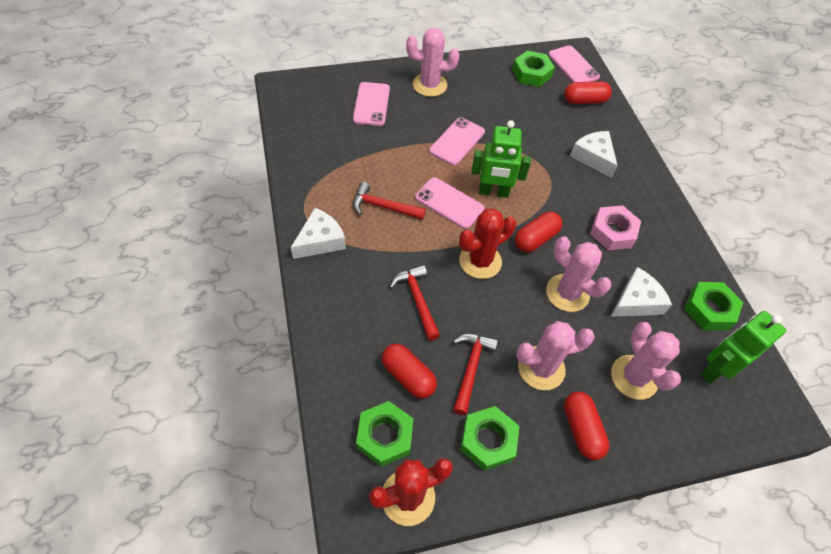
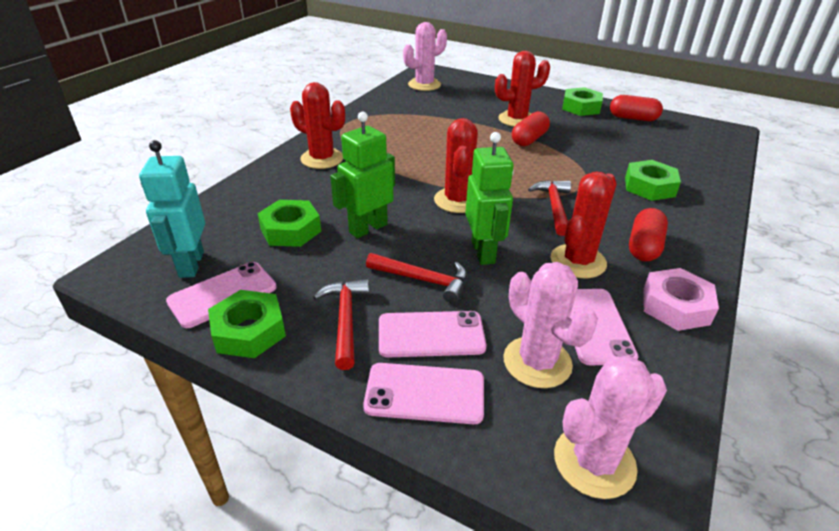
pink cactus: 4 -> 3
red cactus: 2 -> 4
red capsule: 4 -> 3
turquoise robot: 0 -> 1
white cheese: 3 -> 0

